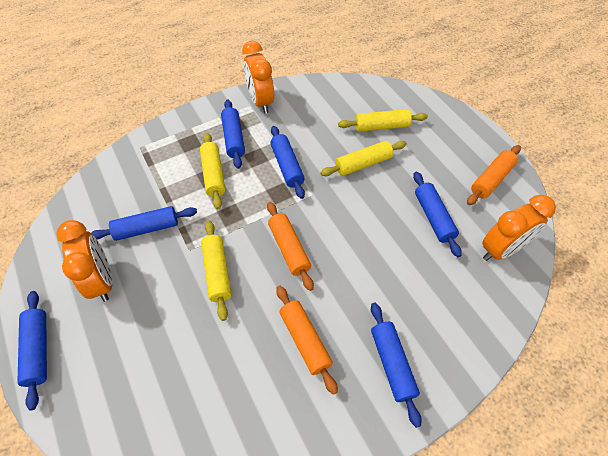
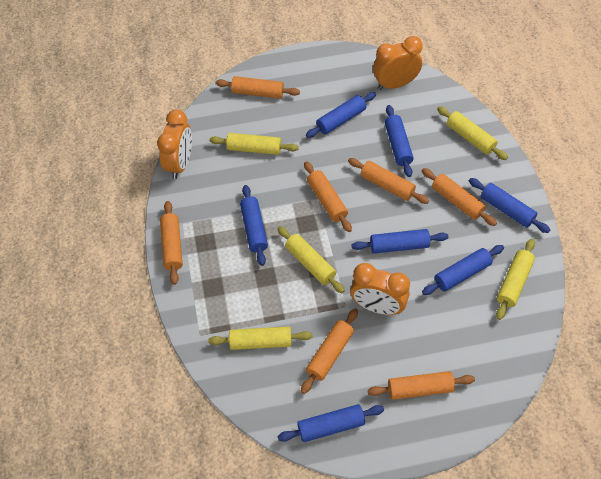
blue rolling pin: 6 -> 7
orange rolling pin: 3 -> 7
yellow rolling pin: 4 -> 5

